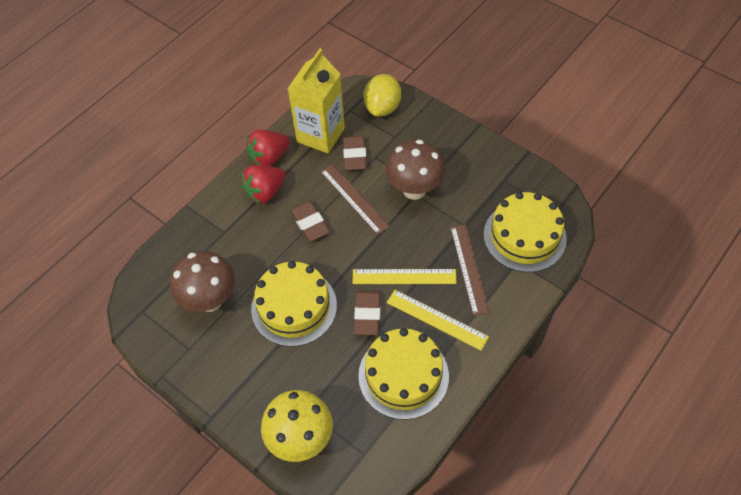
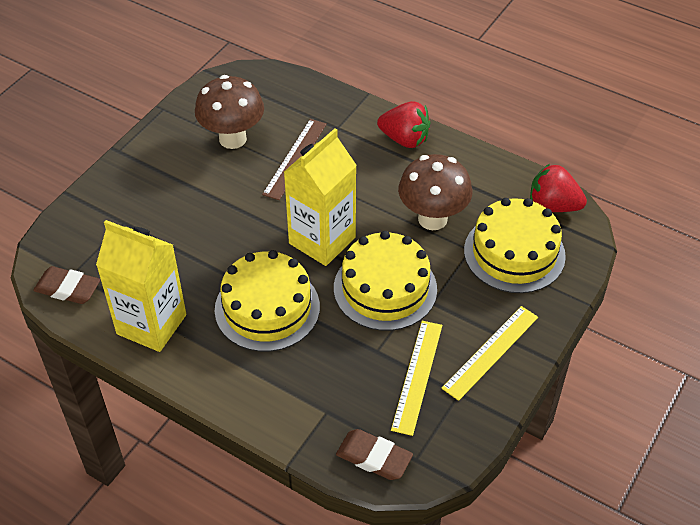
brown eraser: 3 -> 2
brown ruler: 2 -> 1
yellow carton: 1 -> 2
yellow lemon: 1 -> 0
yellow mushroom: 1 -> 0

